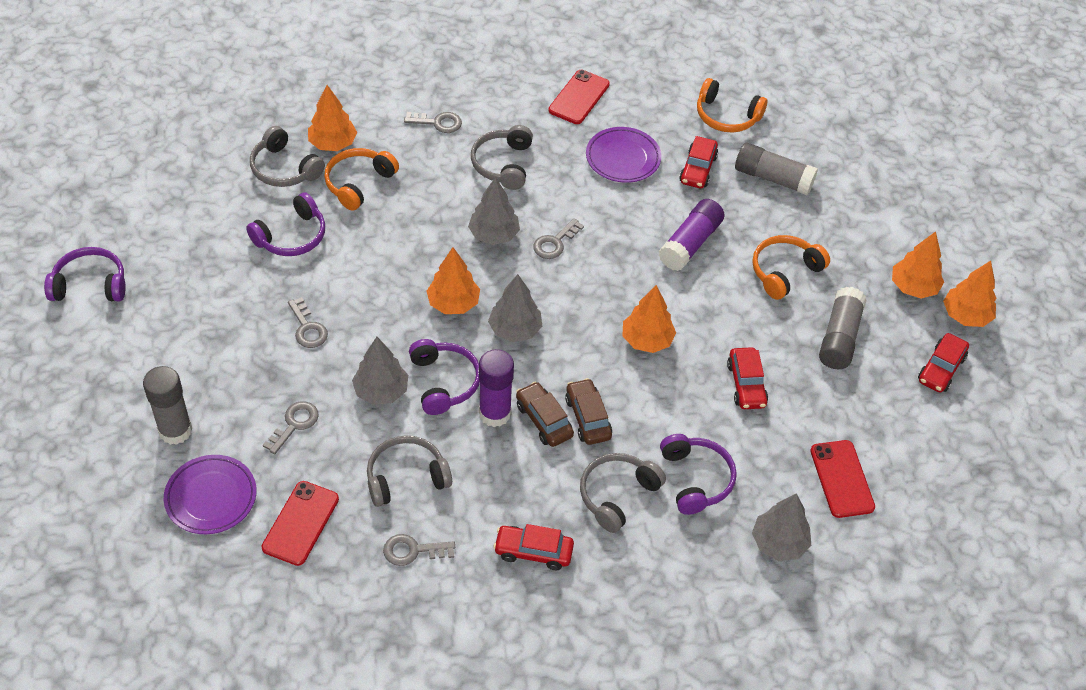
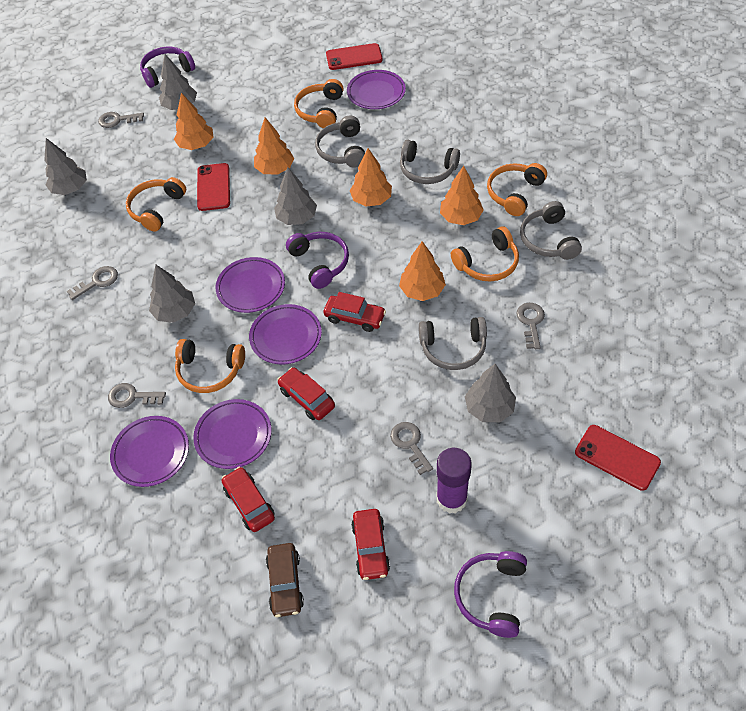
brown car: 2 -> 1
grey glue stick: 3 -> 0
grey tree: 4 -> 5
orange headphones: 3 -> 5
purple glue stick: 2 -> 1
purple headphones: 4 -> 3
purple plate: 2 -> 5

